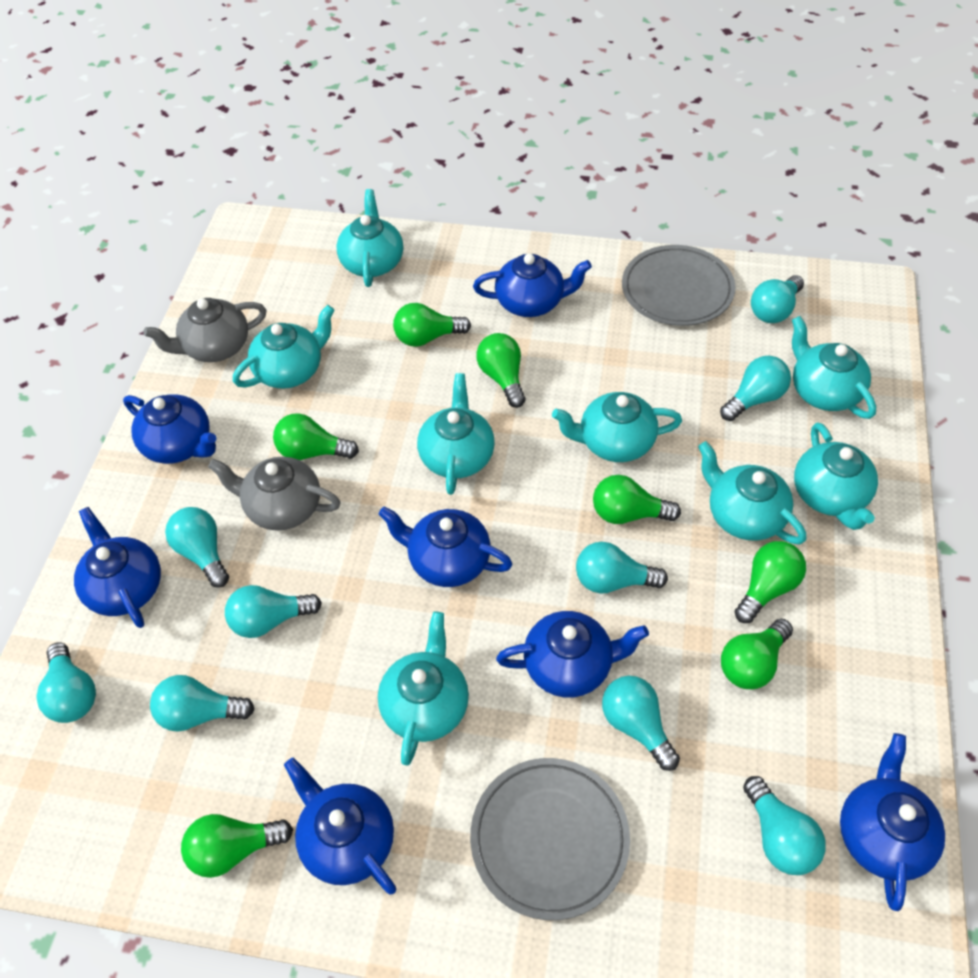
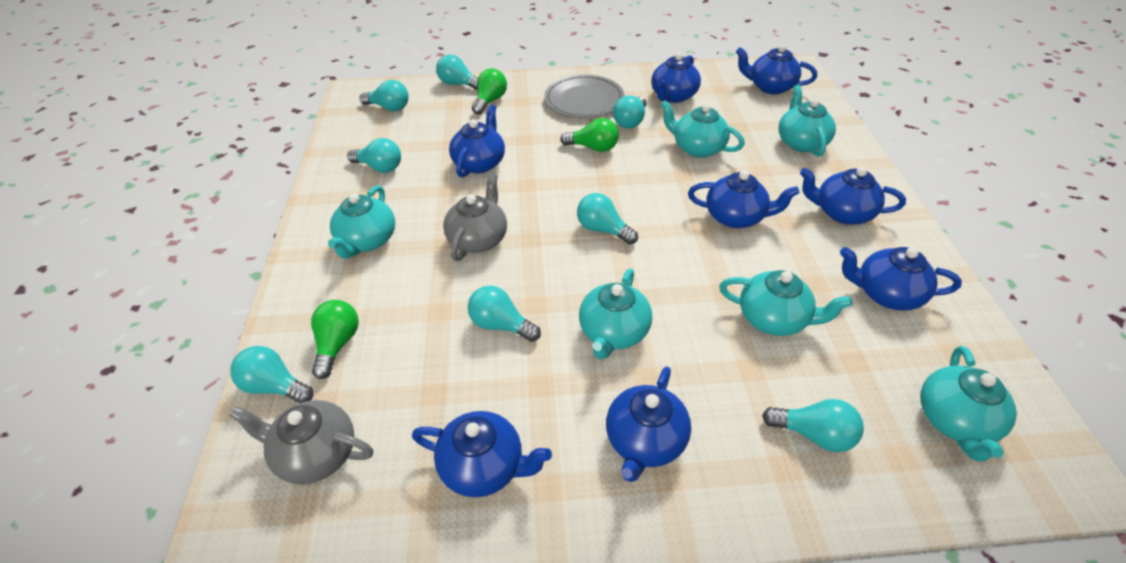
blue teapot: 7 -> 8
green light bulb: 7 -> 3
grey plate: 2 -> 1
turquoise light bulb: 9 -> 8
turquoise teapot: 8 -> 6

